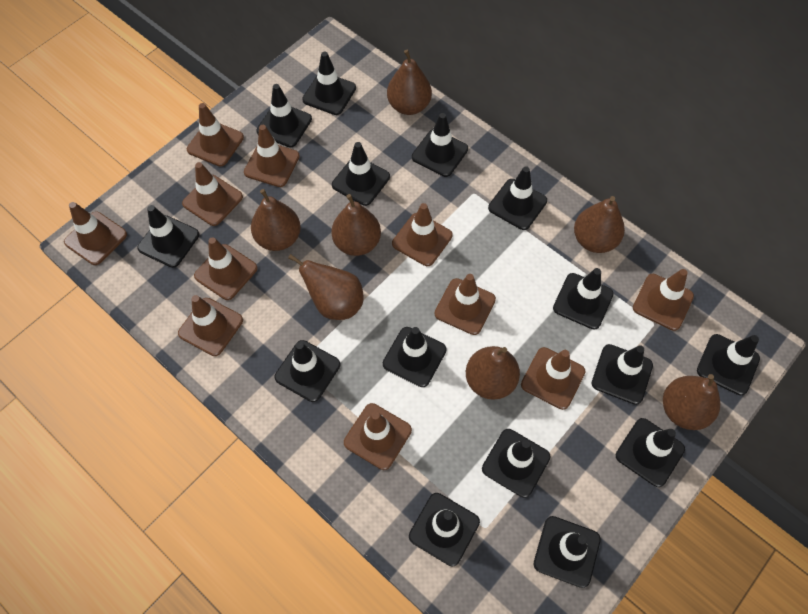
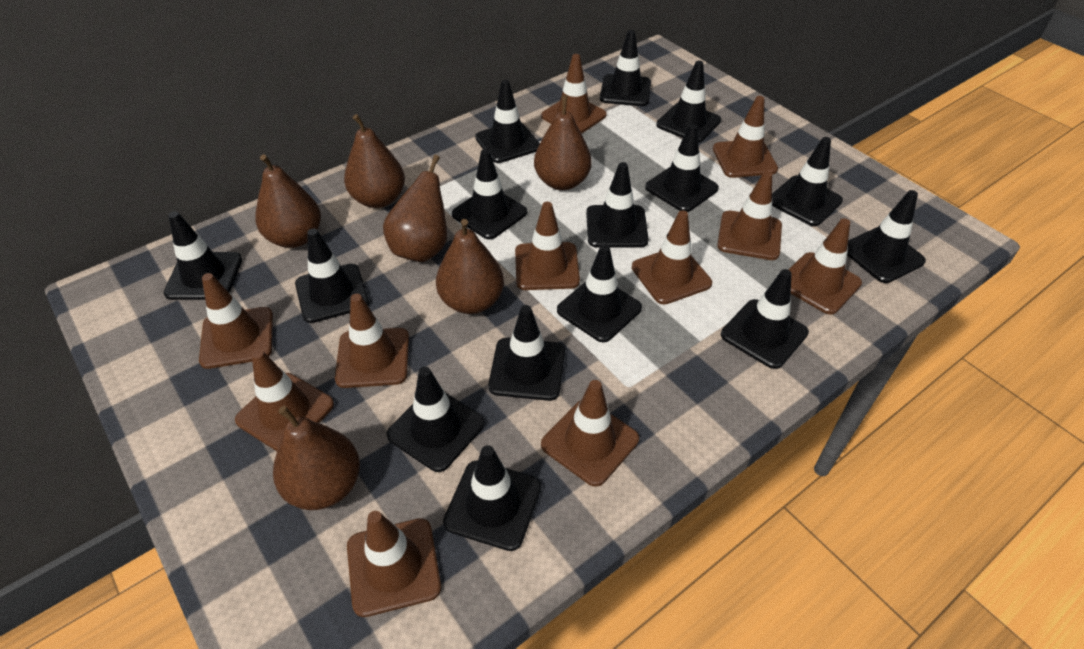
brown pear: 7 -> 6

